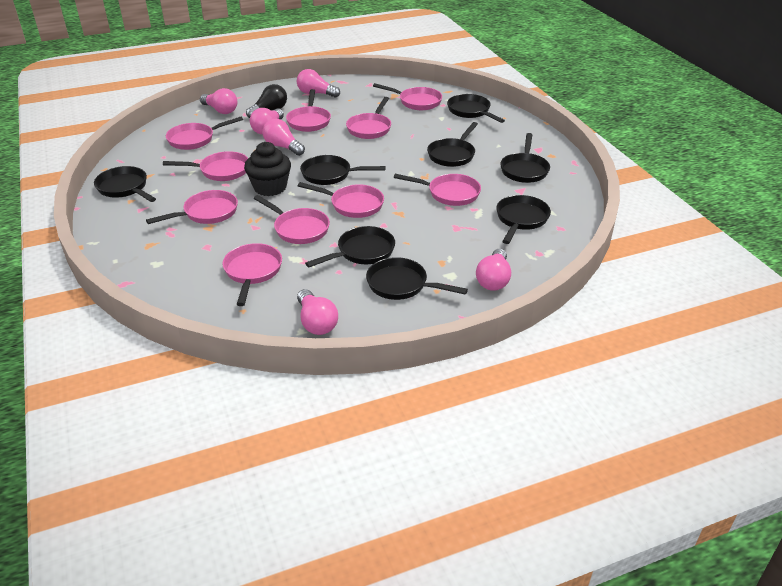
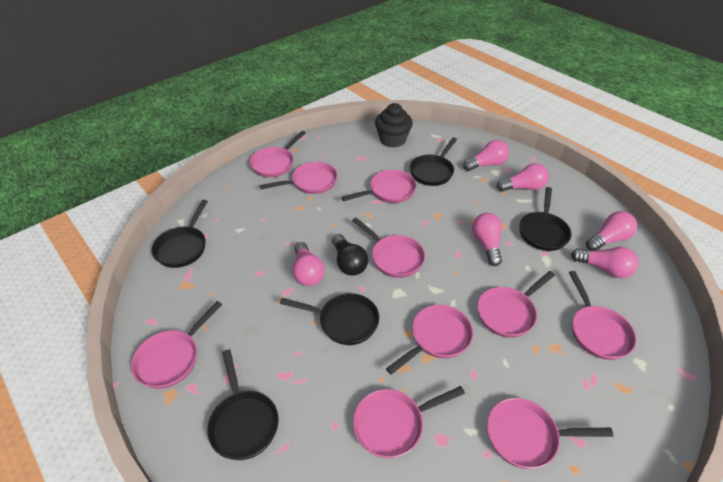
black pan: 8 -> 5

